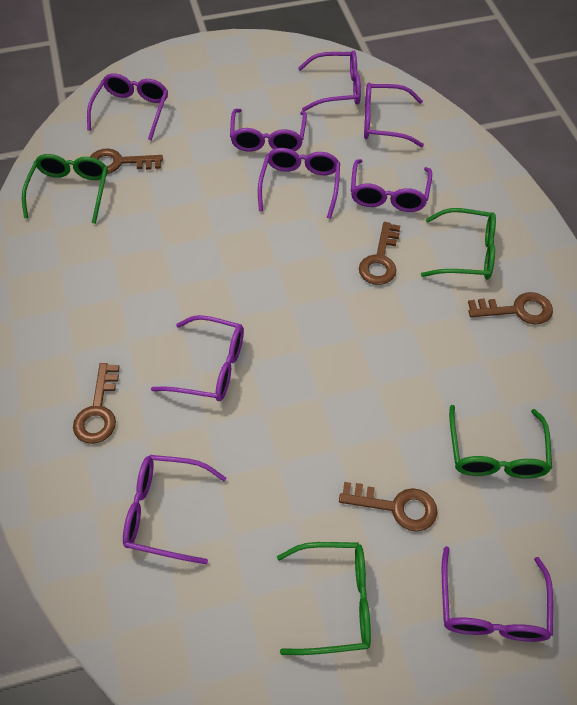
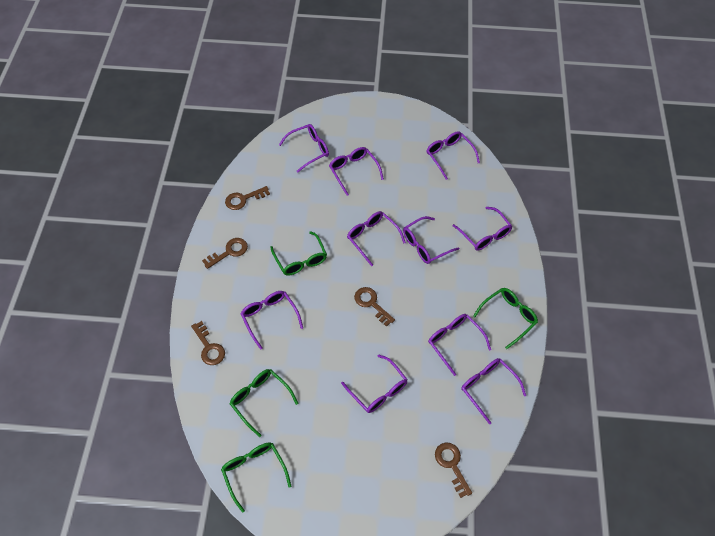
purple glasses: 9 -> 10

